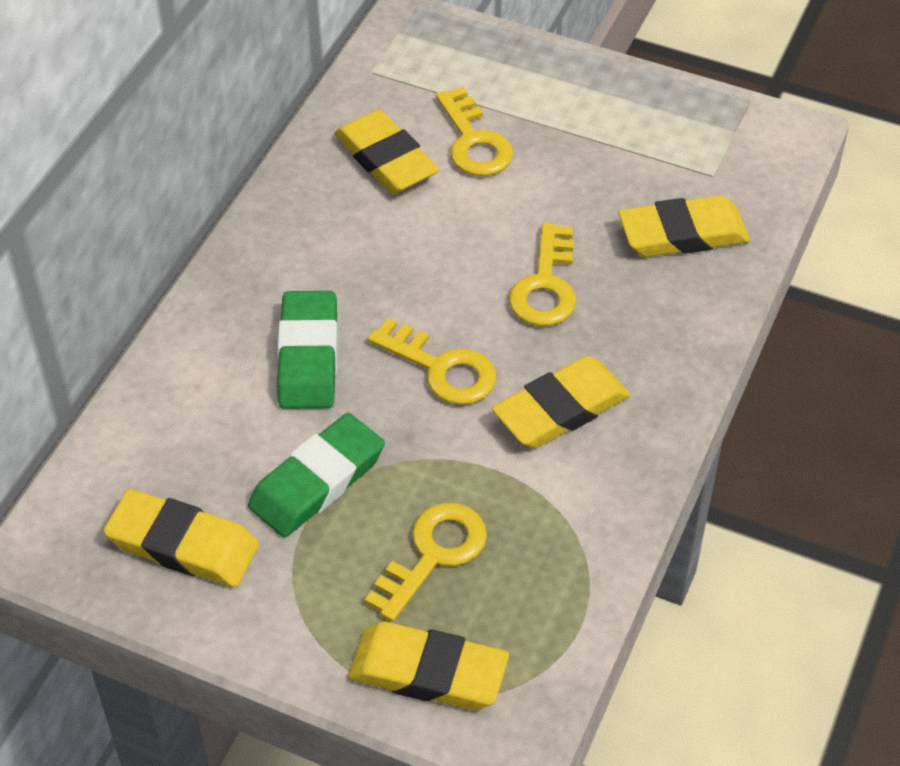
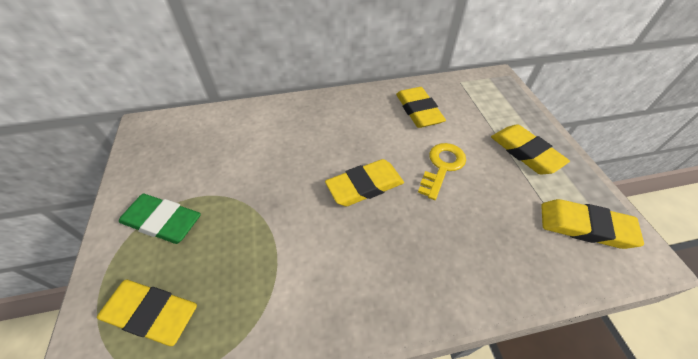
green eraser: 2 -> 1
yellow key: 4 -> 1

